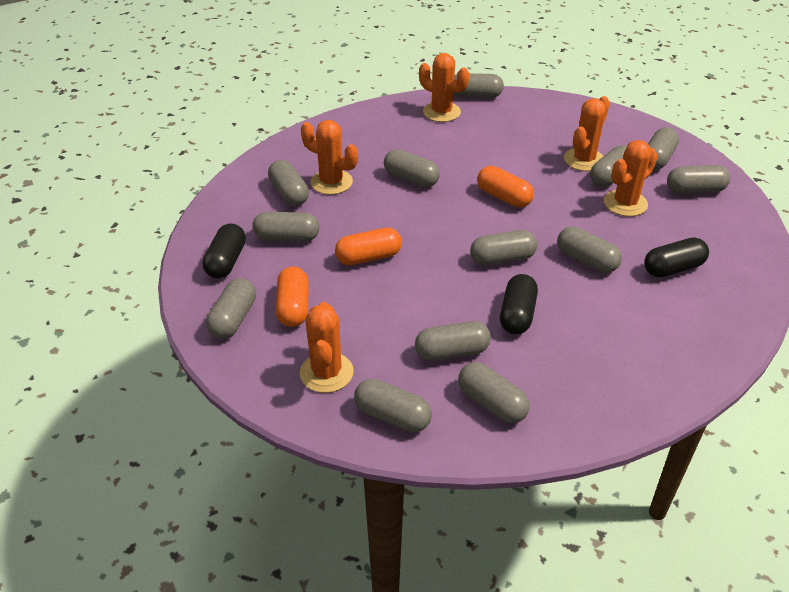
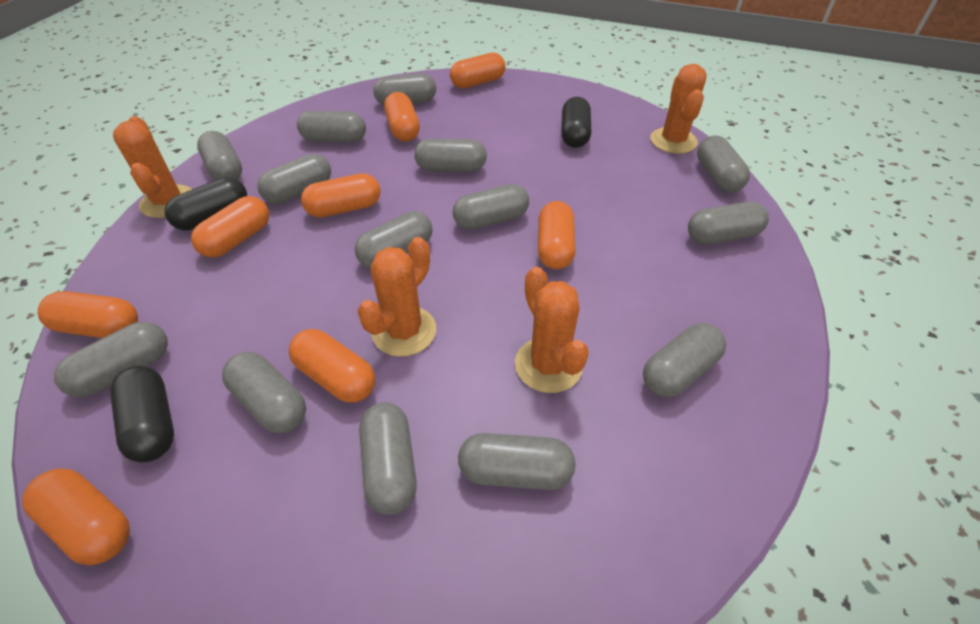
grey capsule: 13 -> 14
orange cactus: 5 -> 4
orange capsule: 3 -> 8

